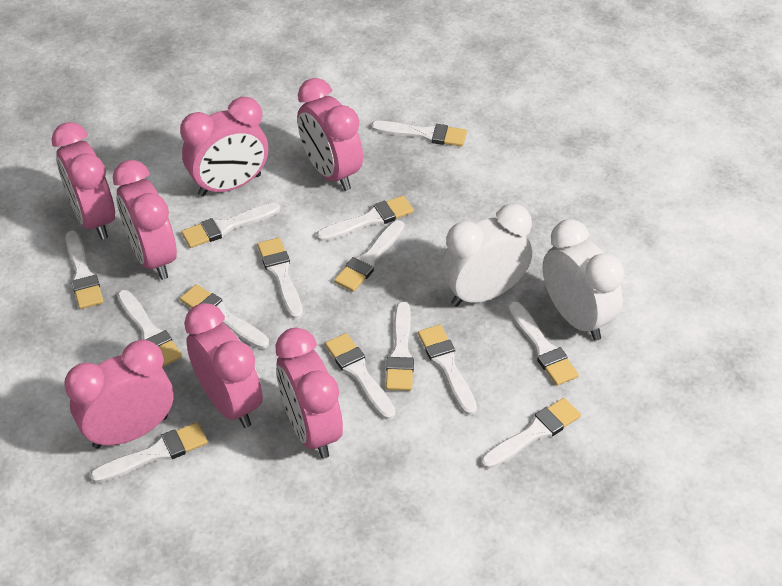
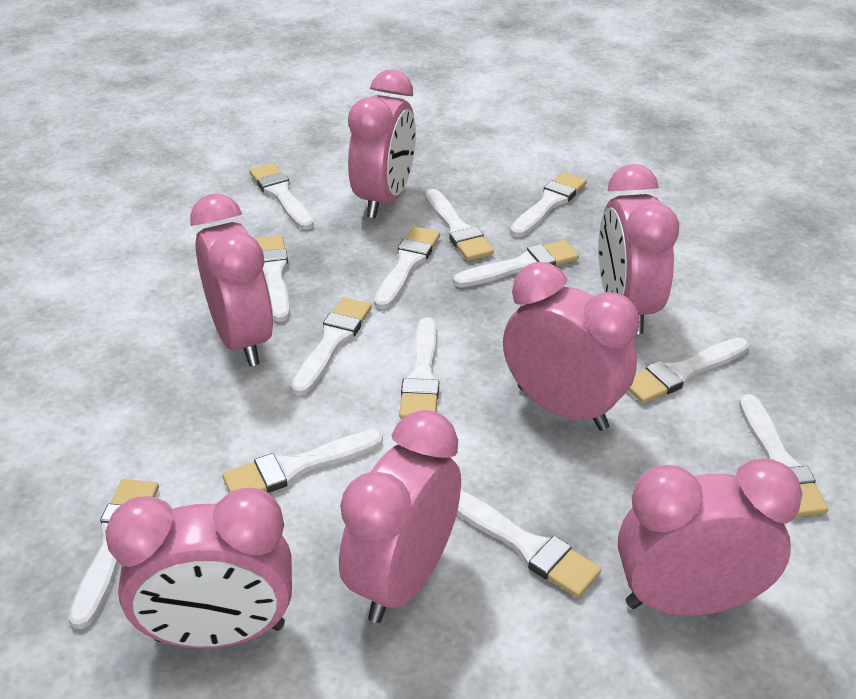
white brush: 14 -> 13
white clock: 2 -> 0

